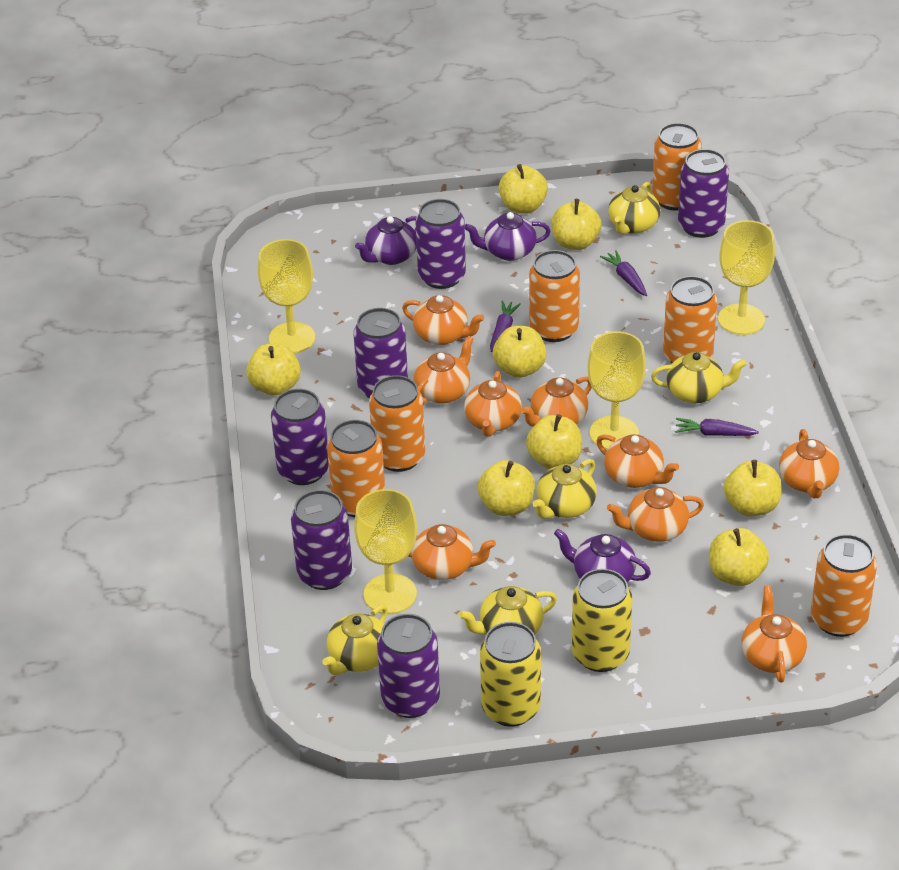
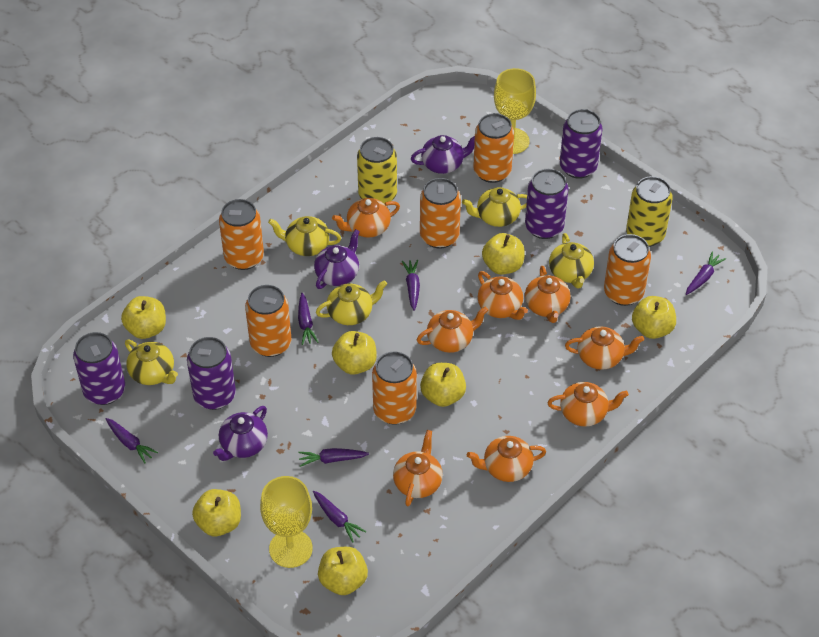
orange teapot: 9 -> 8
purple can: 6 -> 4
purple carrot: 3 -> 6
yellow apple: 8 -> 7
yellow goblet: 4 -> 2

